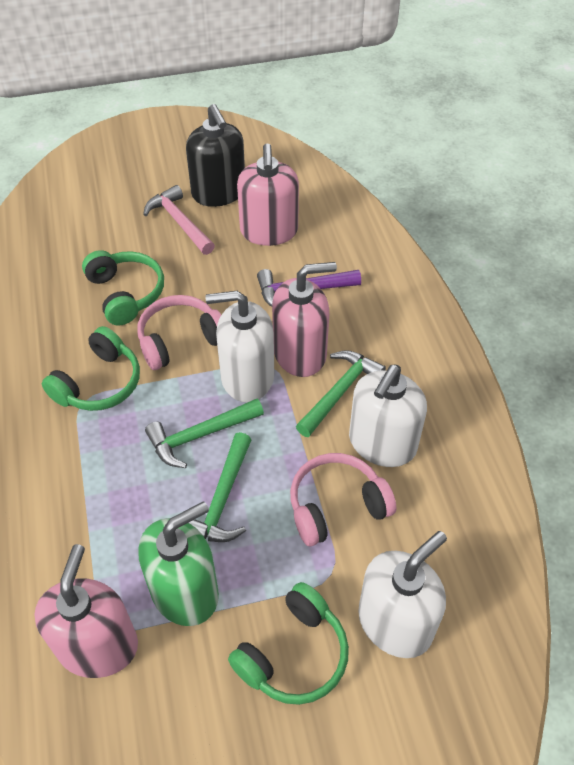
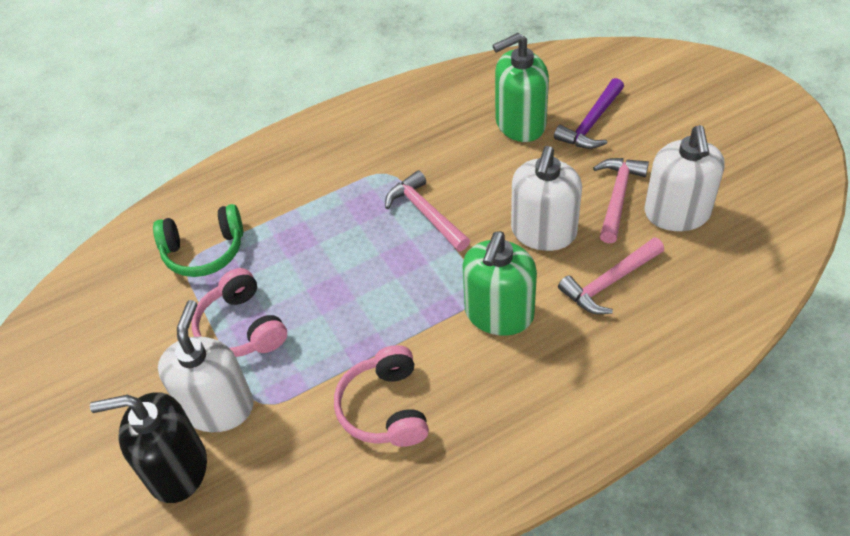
green hammer: 3 -> 0
green headphones: 3 -> 1
green soap dispenser: 1 -> 2
pink hammer: 1 -> 3
pink soap dispenser: 3 -> 0

